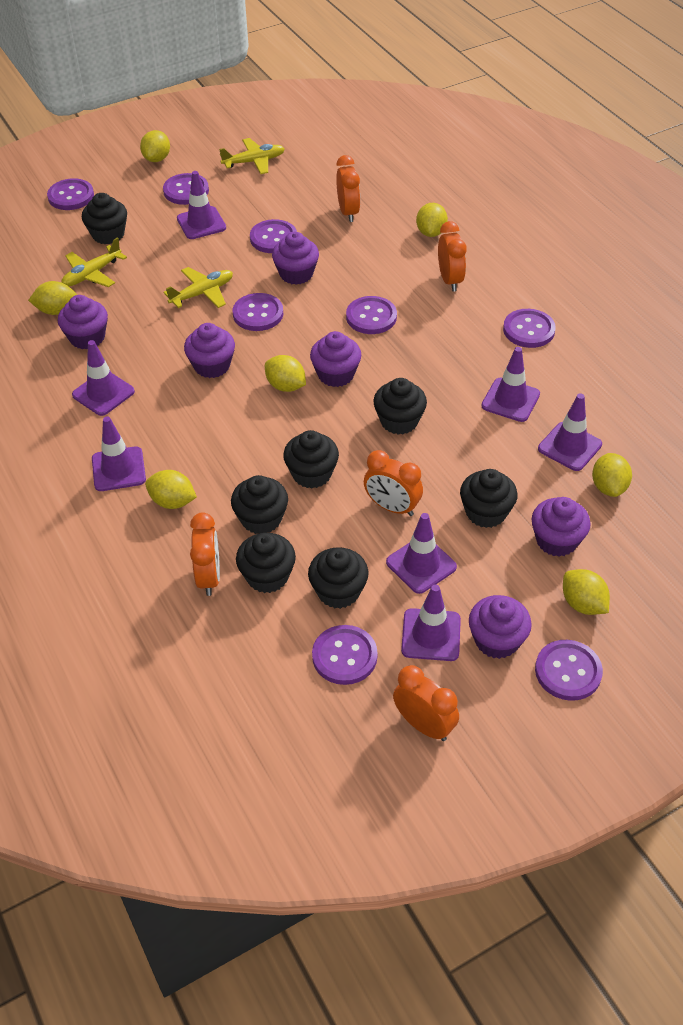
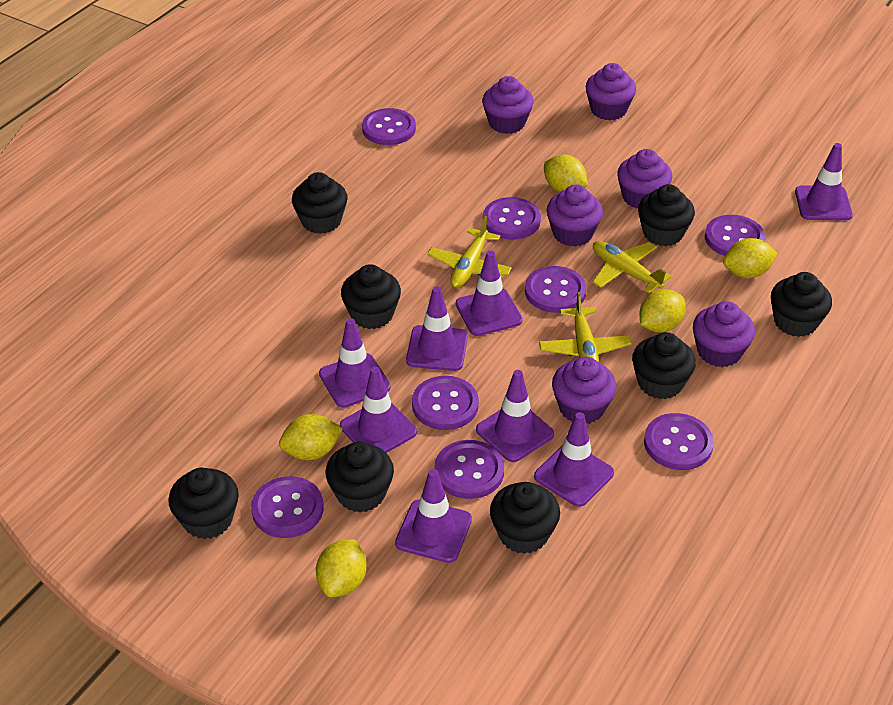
black cupcake: 7 -> 8
orange clock: 5 -> 0
purple traffic cone: 7 -> 8
yellow lemon: 7 -> 5

